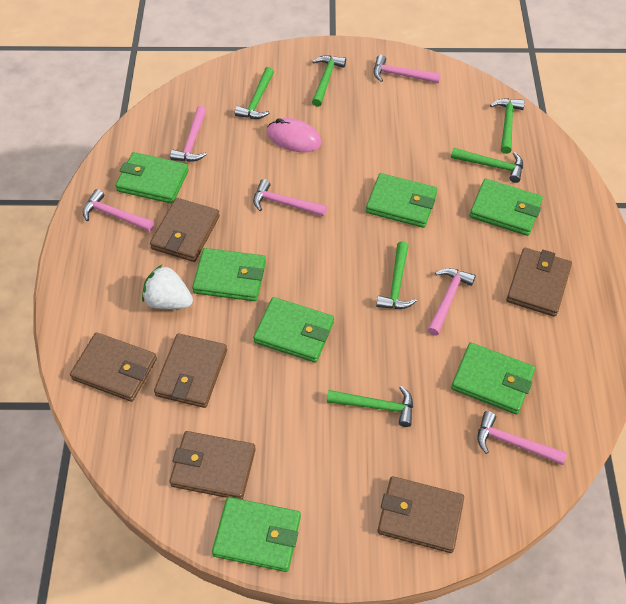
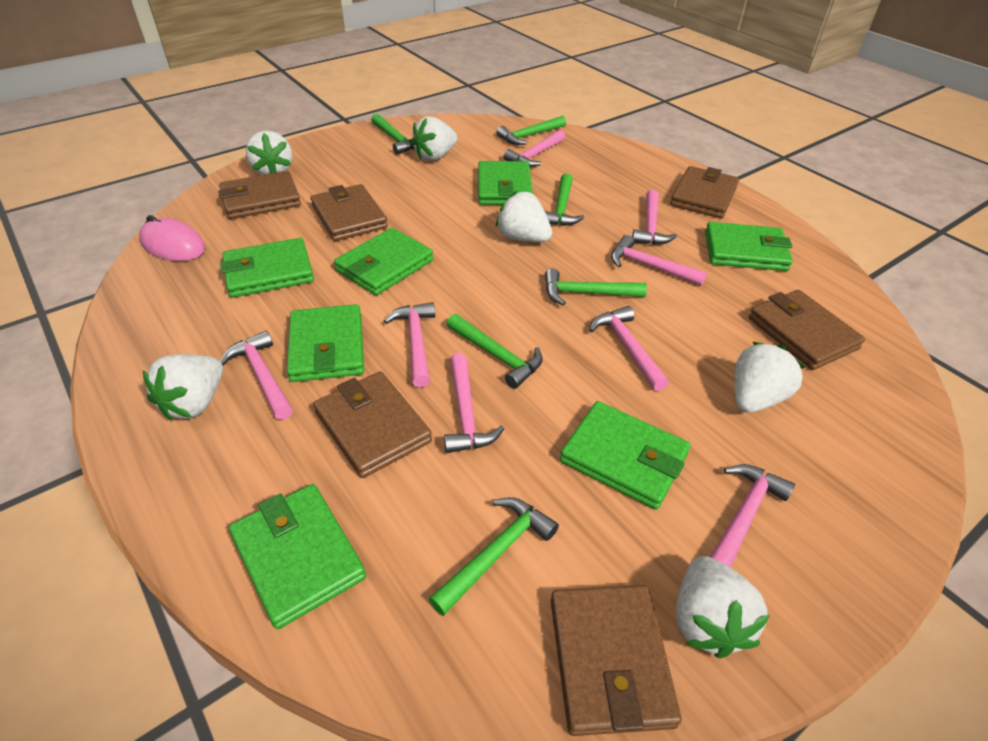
pink hammer: 6 -> 8
white strawberry: 1 -> 6

